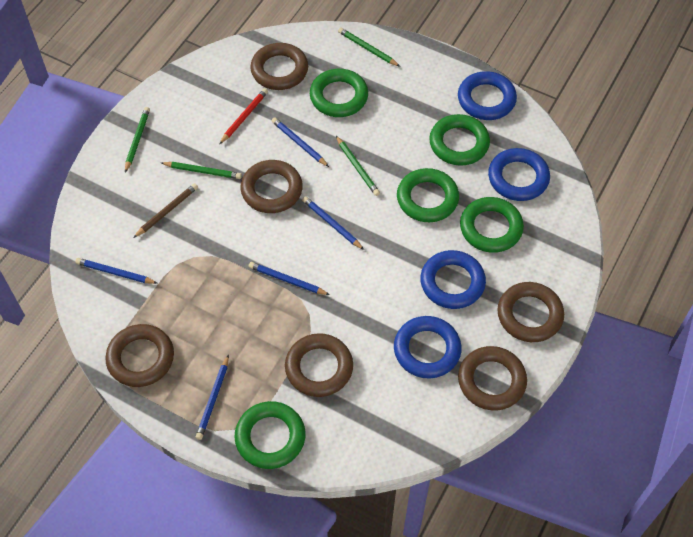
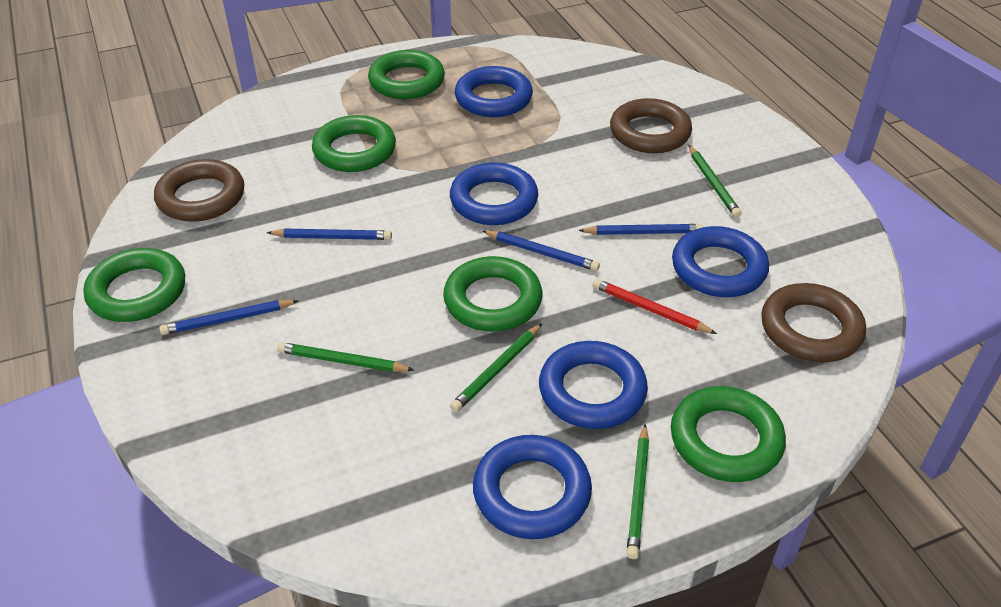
blue pencil: 5 -> 4
blue ring: 4 -> 5
brown pencil: 1 -> 0
brown ring: 6 -> 3

